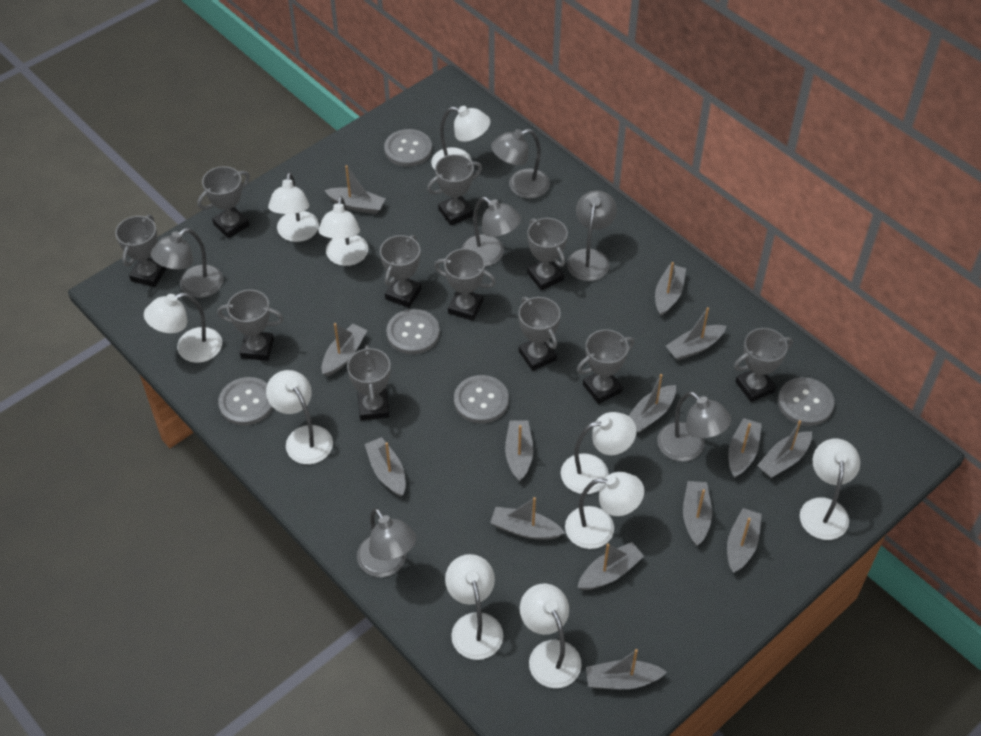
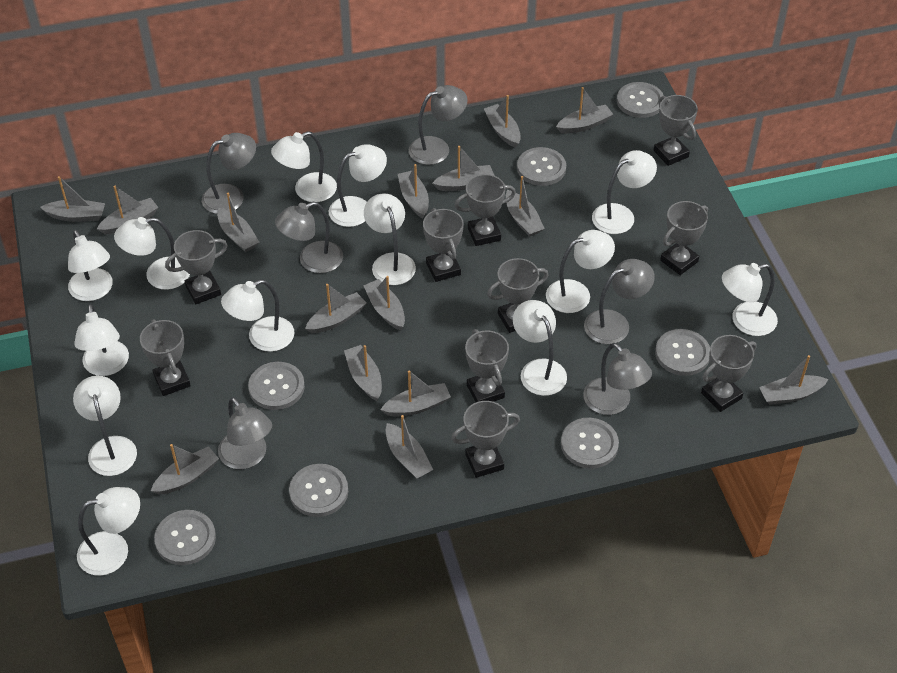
grey boat: 14 -> 15
grey button: 5 -> 7
grey trophy: 11 -> 10
white lamp: 10 -> 13

